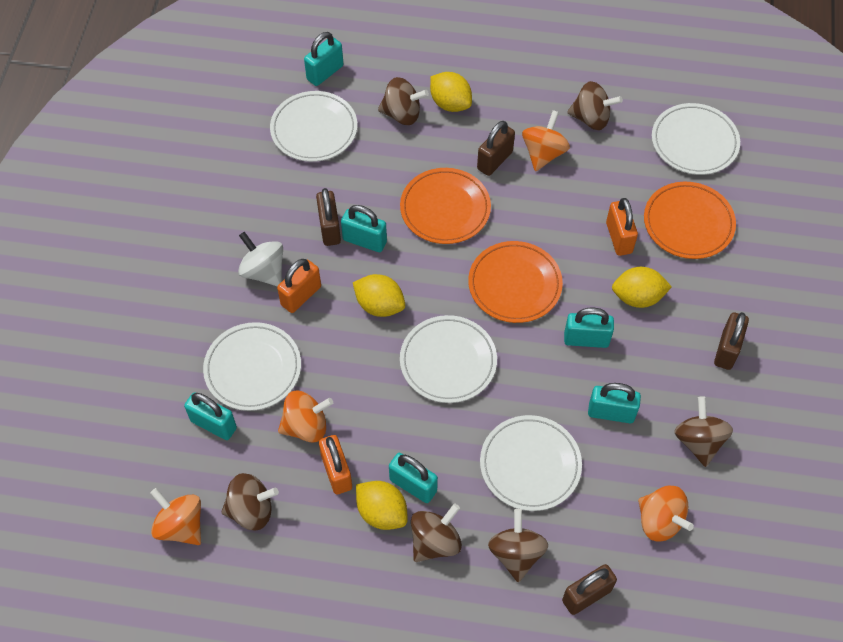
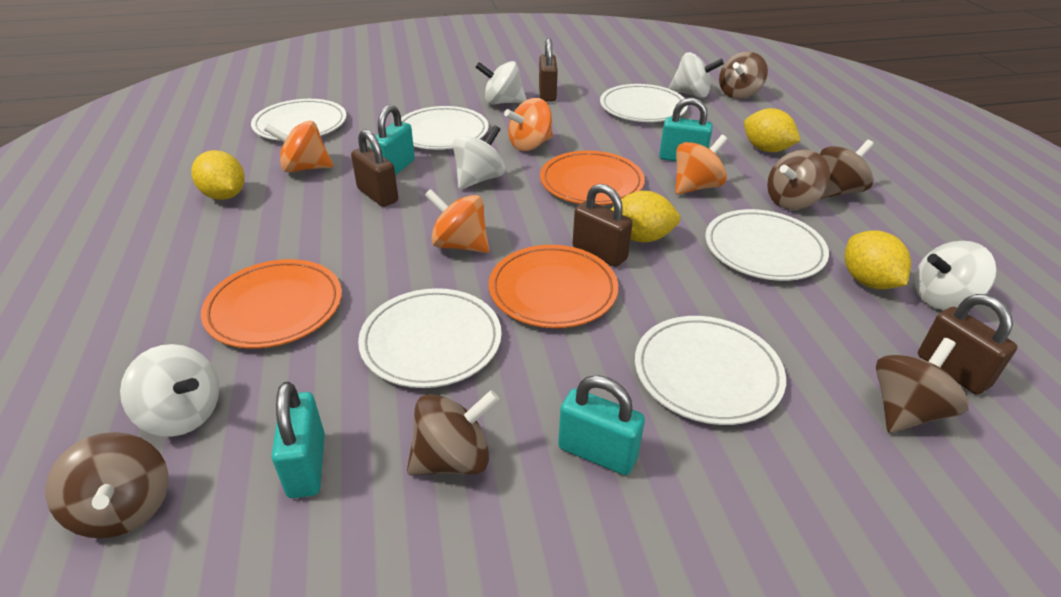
orange padlock: 3 -> 0
turquoise padlock: 6 -> 4
white plate: 5 -> 6
white spinning top: 1 -> 5

